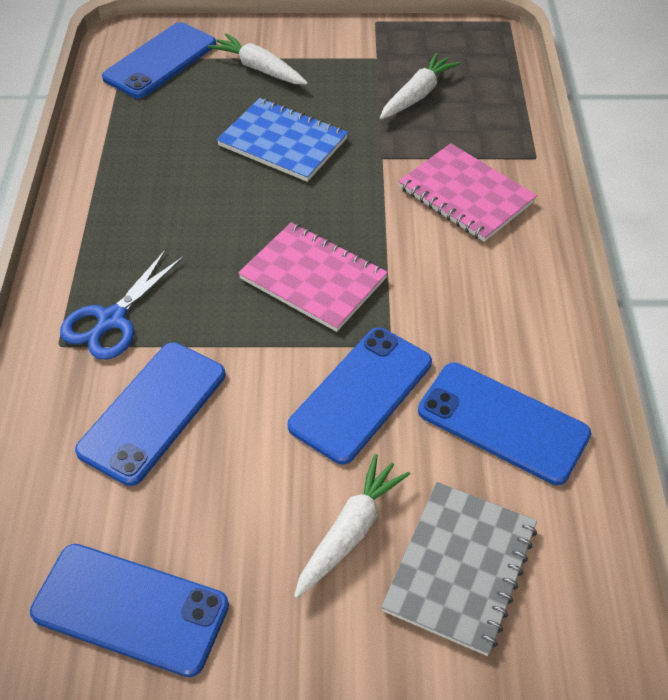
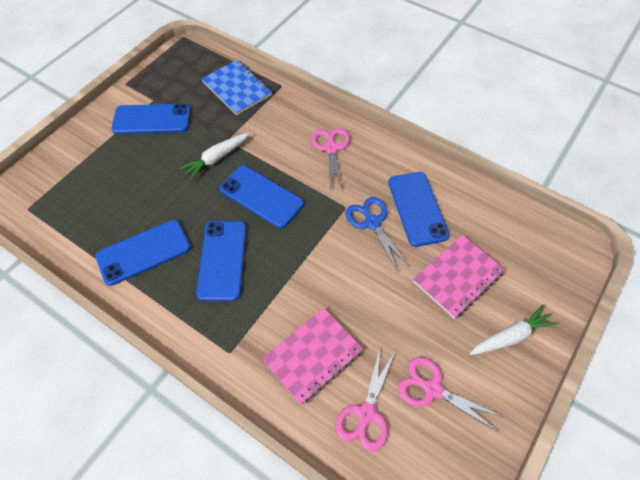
grey notebook: 1 -> 0
pink scissors: 0 -> 3
white carrot: 3 -> 2

